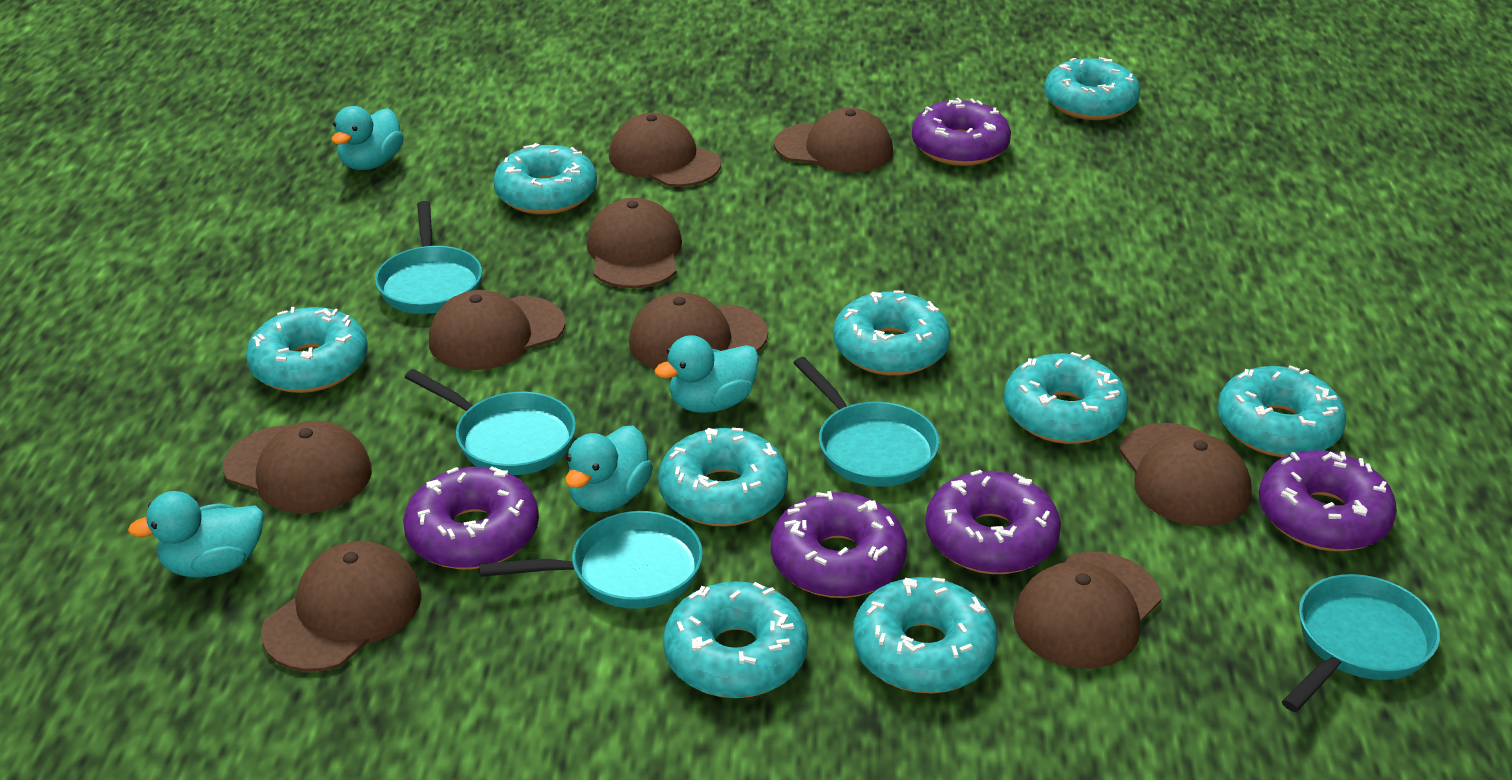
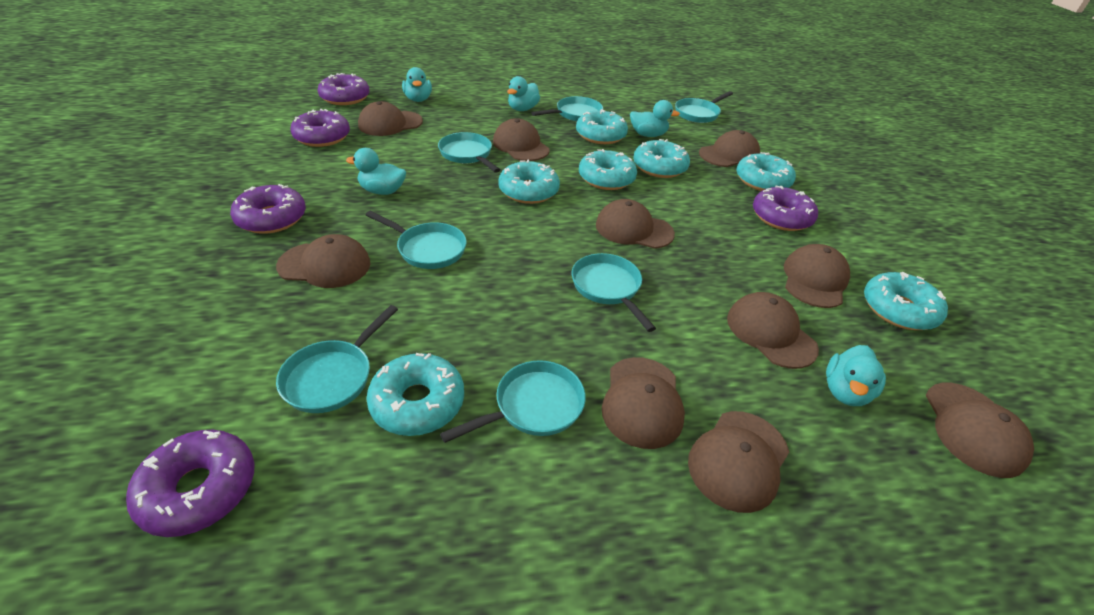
brown cap: 9 -> 10
turquoise donut: 9 -> 7
turquoise duck: 4 -> 5
turquoise pan: 5 -> 7

